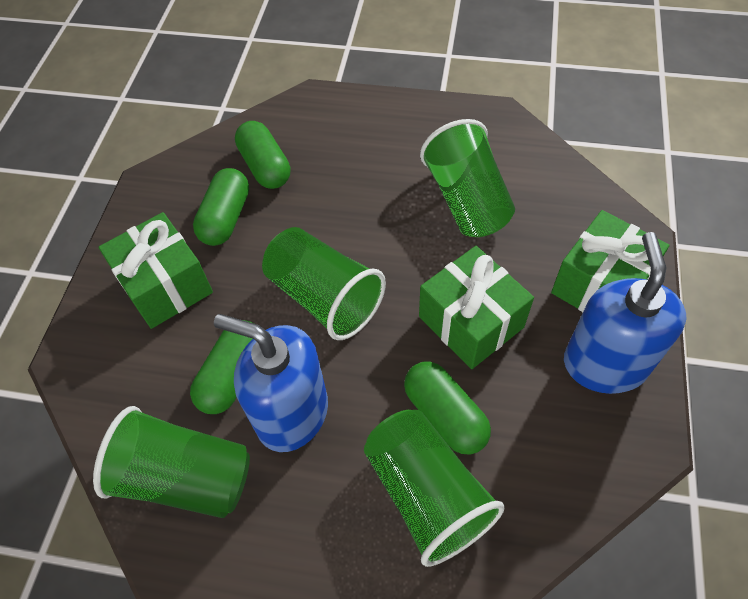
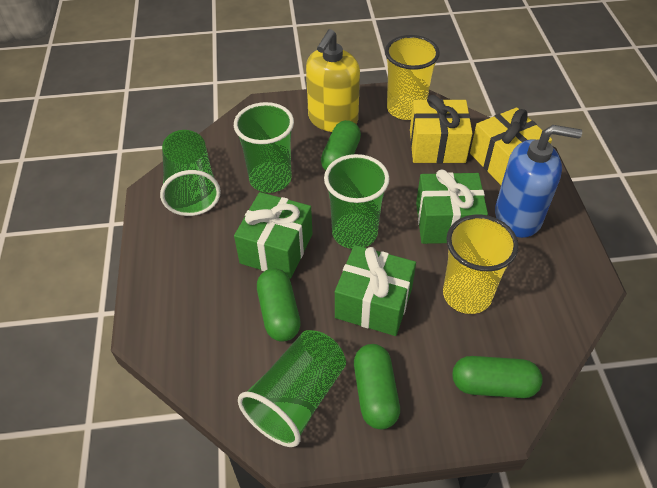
blue soap dispenser: 2 -> 1
yellow cup: 0 -> 2
yellow gift: 0 -> 2
yellow soap dispenser: 0 -> 1

